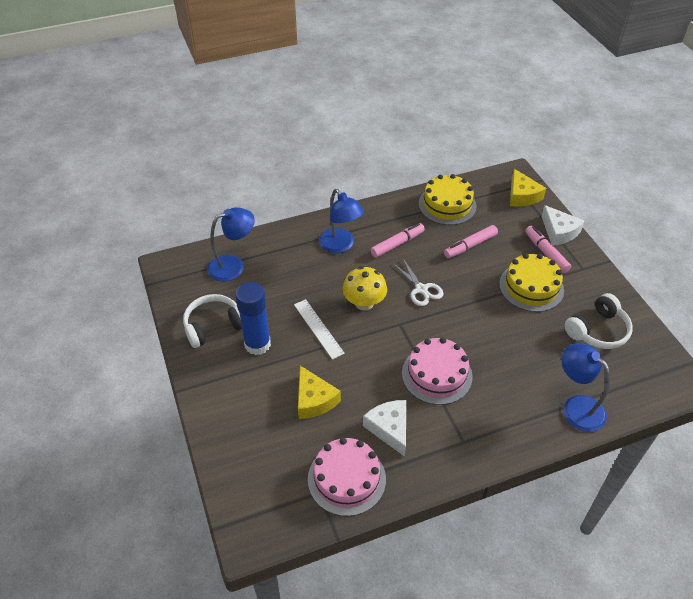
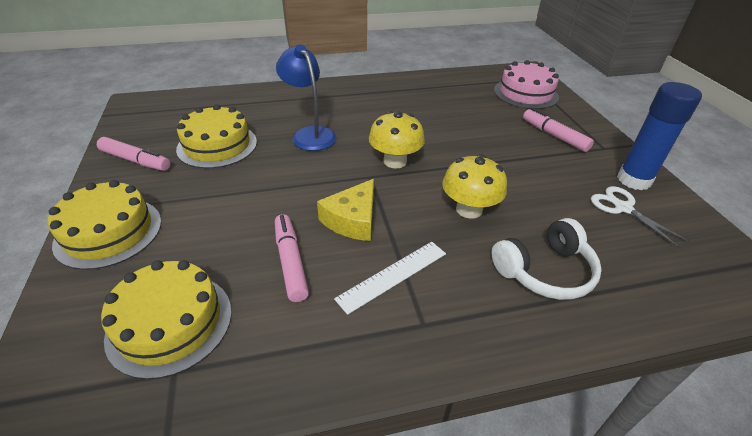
blue lamp: 3 -> 1
pink cake: 2 -> 1
white cheese: 2 -> 0
white headphones: 2 -> 1
yellow cake: 2 -> 3
yellow cheese: 2 -> 1
yellow mushroom: 1 -> 2

